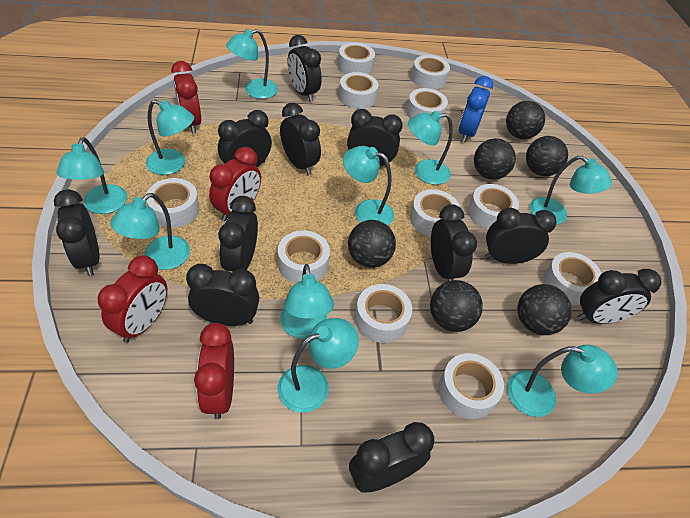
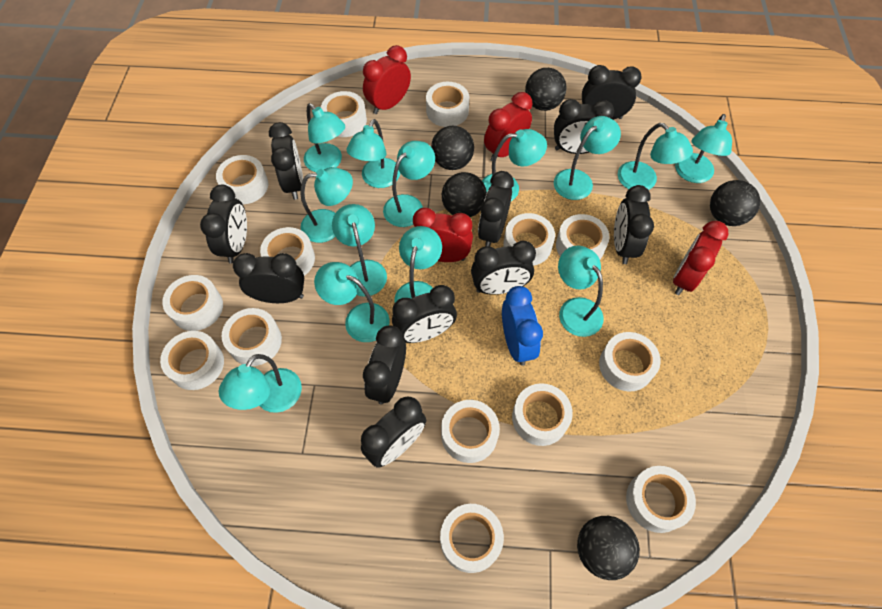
black ball: 6 -> 5
turquoise lamp: 10 -> 13
white tape: 11 -> 14

